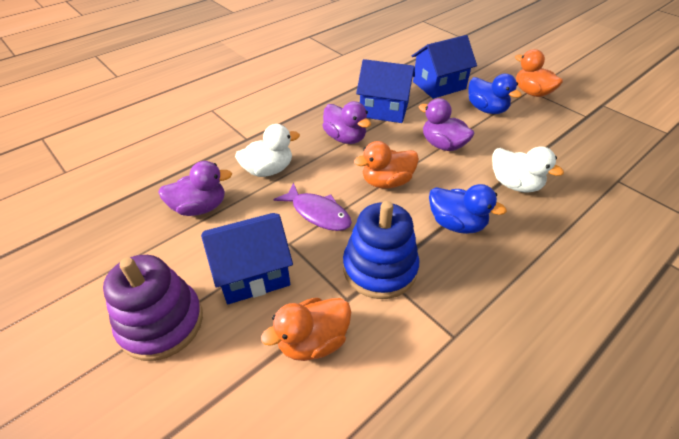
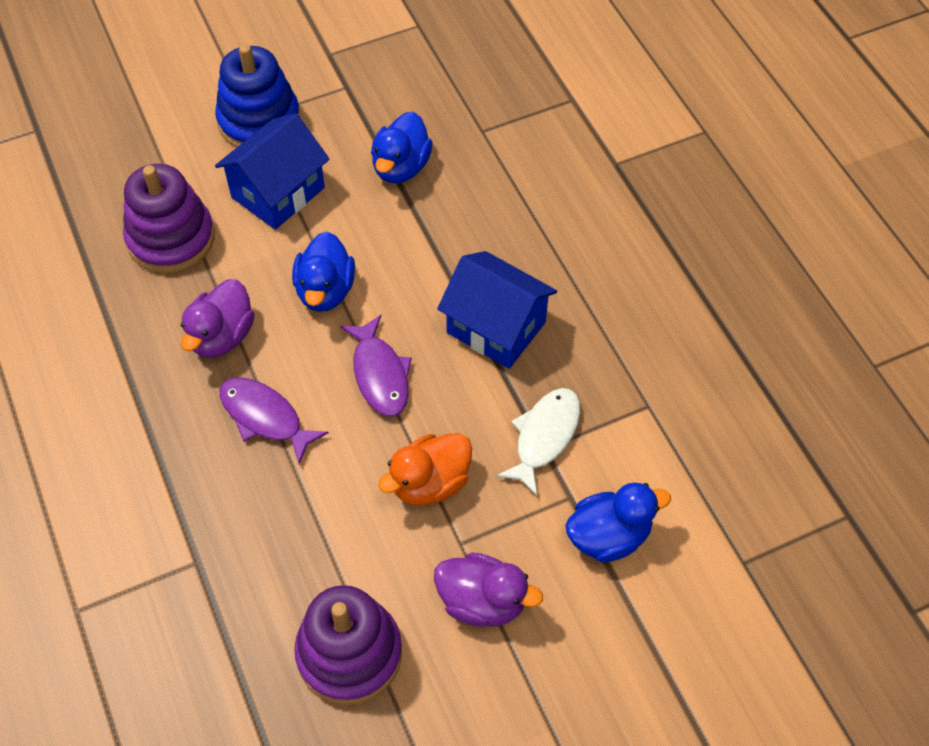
blue duck: 2 -> 3
blue house: 3 -> 2
orange duck: 3 -> 1
purple duck: 3 -> 2
purple fish: 1 -> 2
purple stacking toy: 1 -> 2
white duck: 2 -> 0
white fish: 0 -> 1

